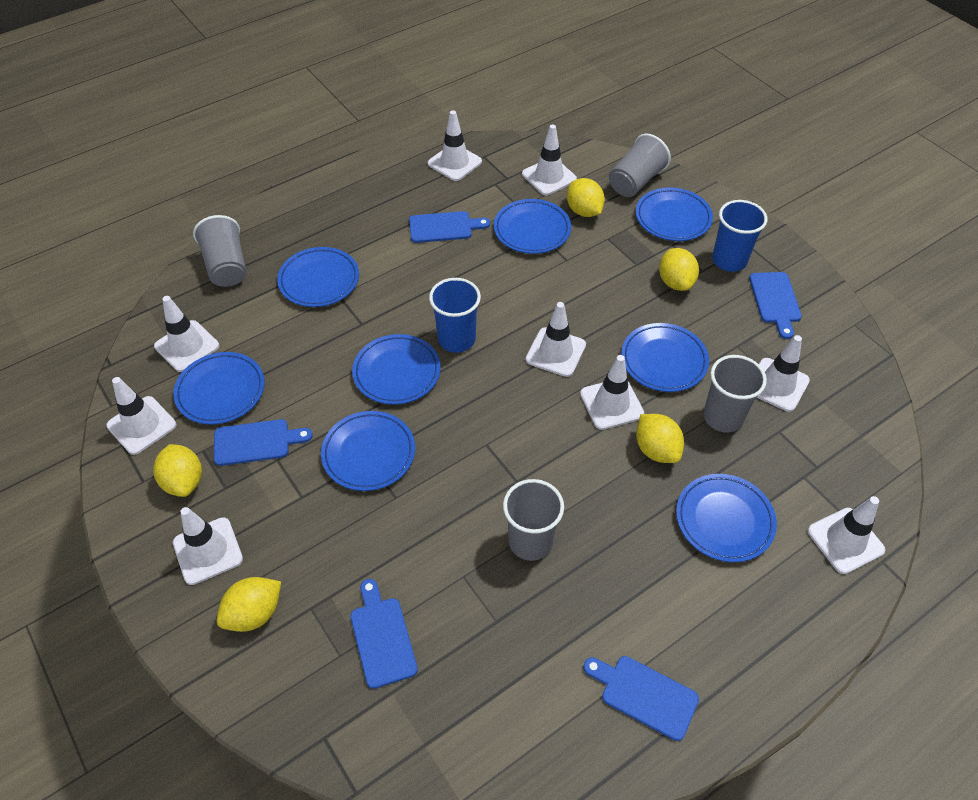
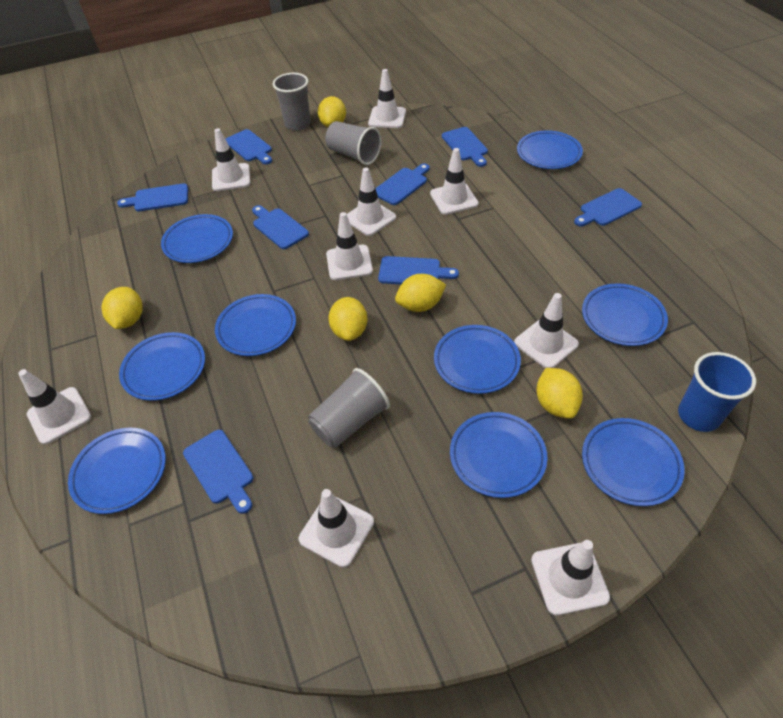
blue cup: 2 -> 1
blue cutting board: 5 -> 8
blue plate: 8 -> 9
grey cup: 4 -> 3

